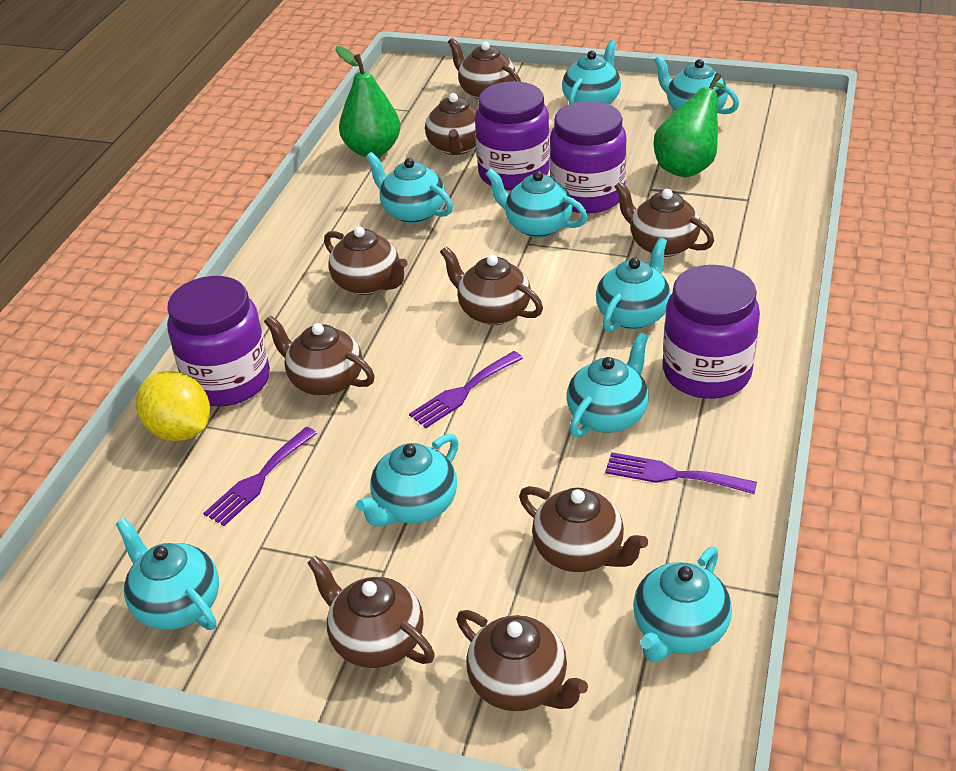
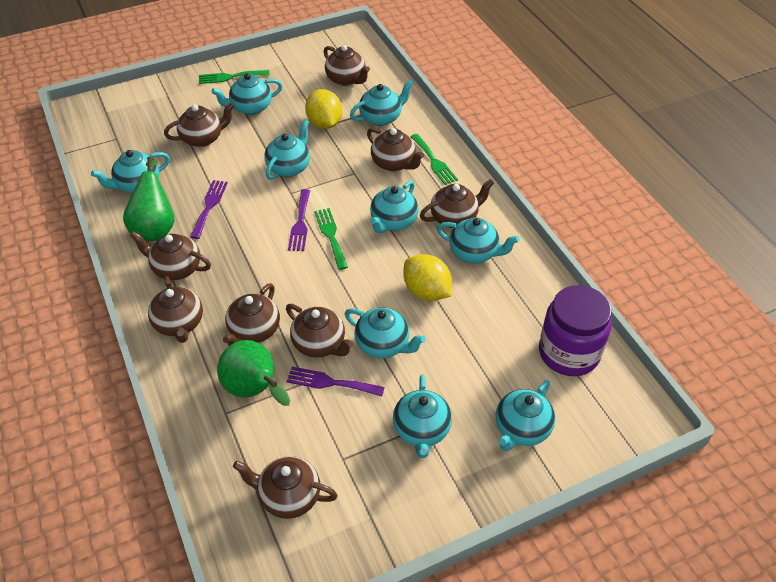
green fork: 0 -> 3
purple jar: 4 -> 1
yellow lemon: 1 -> 2

